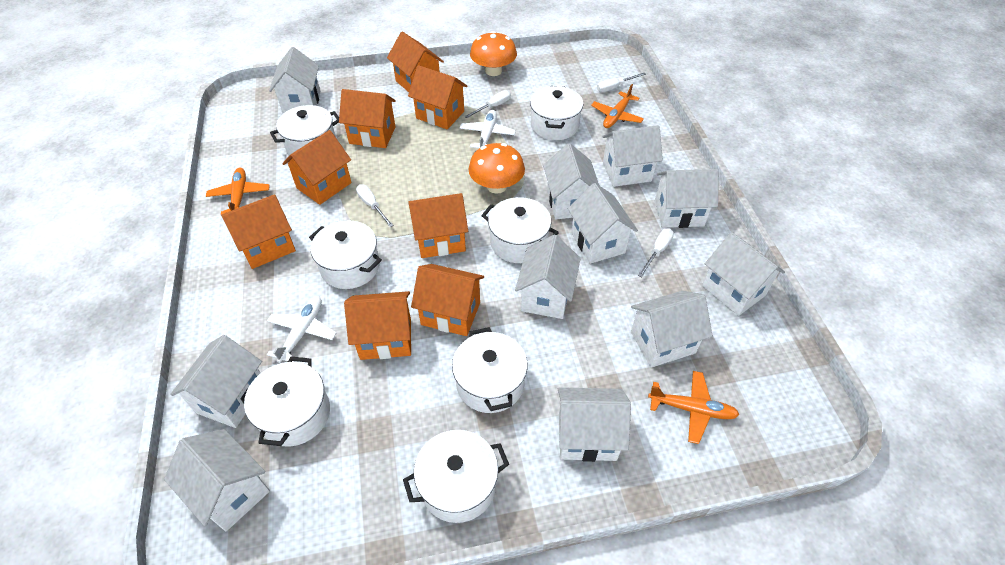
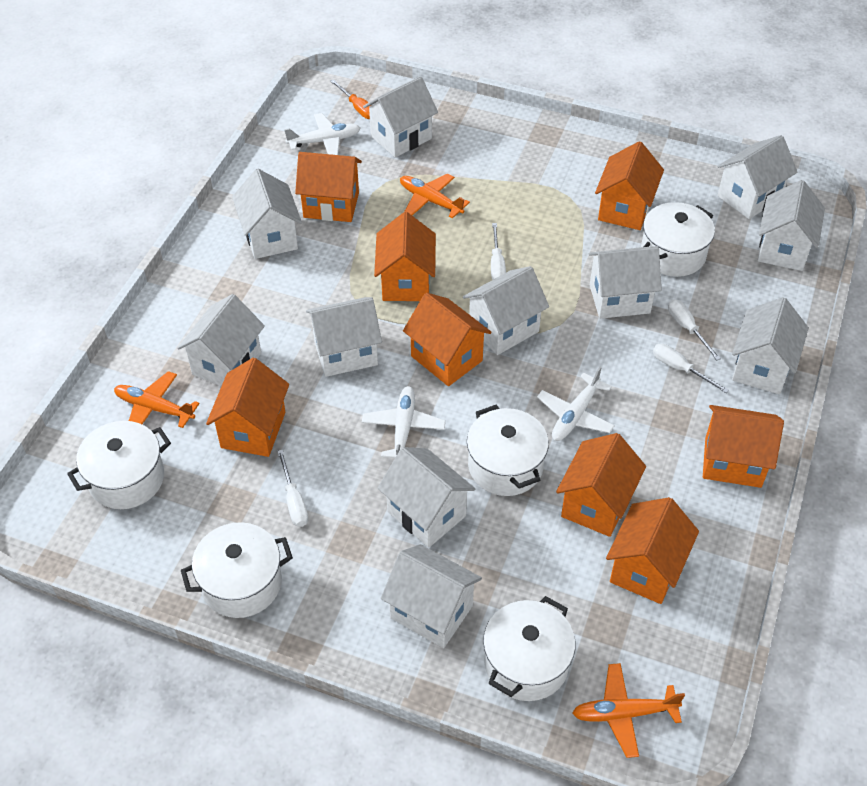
orange mushroom: 2 -> 0
orange screwdriver: 0 -> 1
white plane: 2 -> 3
white pot: 7 -> 5

